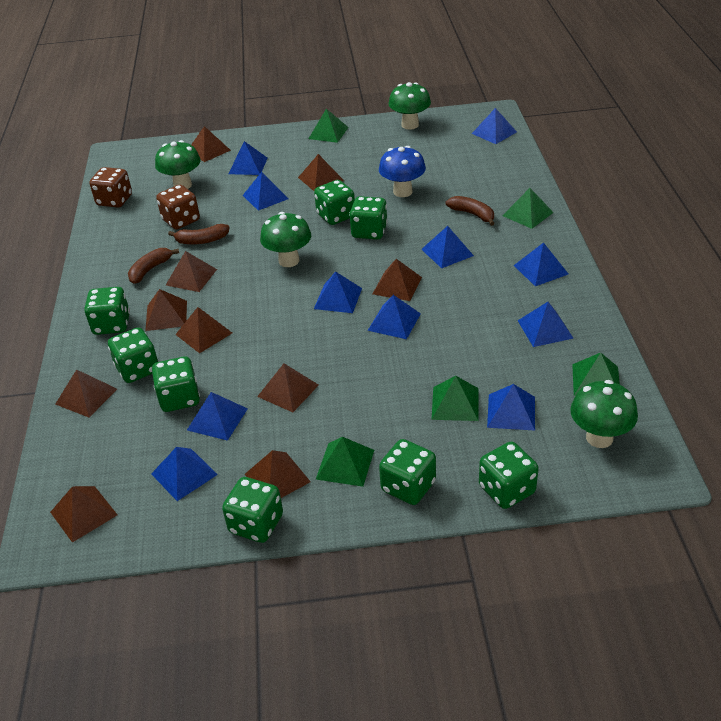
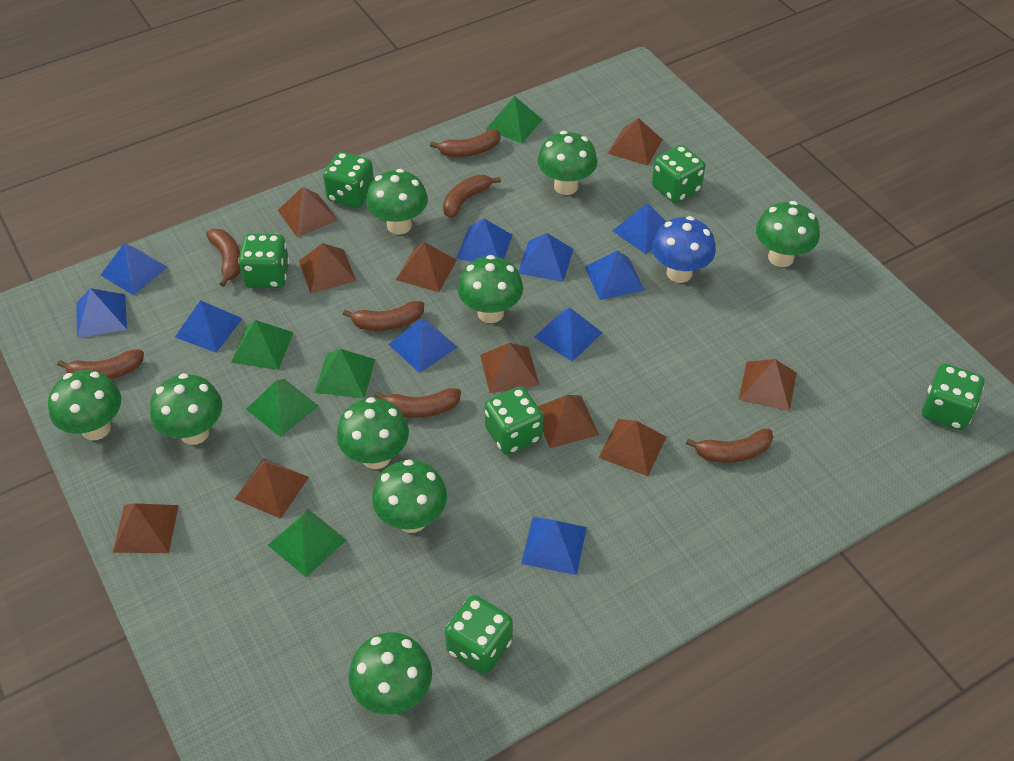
blue pyramid: 11 -> 10
brown banana: 3 -> 7
brown dice: 2 -> 0
green dice: 8 -> 6
green mushroom: 4 -> 9

